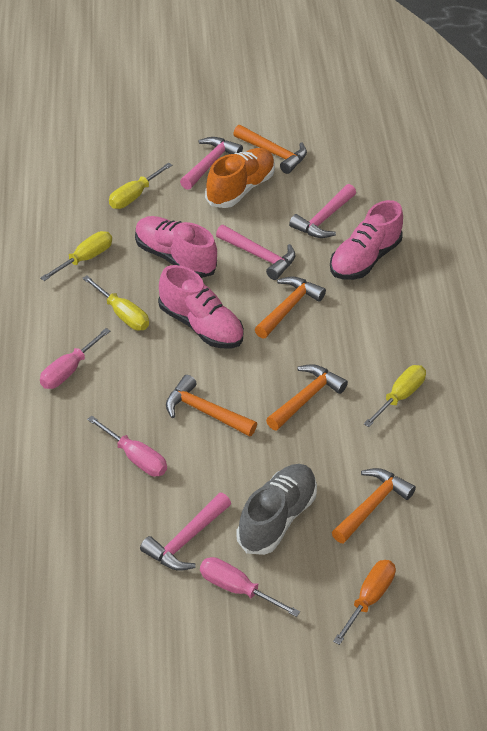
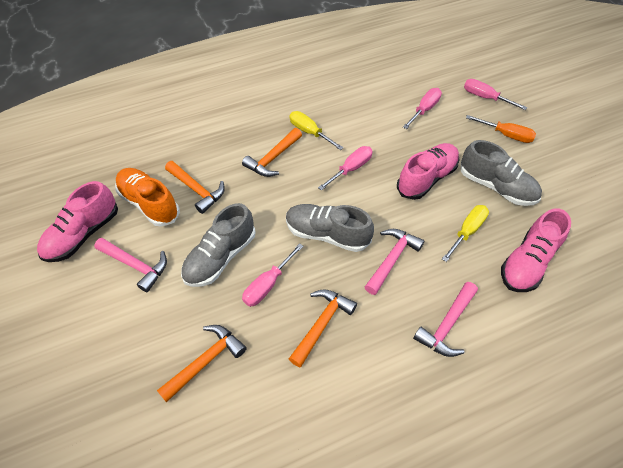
grey shoe: 1 -> 3
orange hammer: 5 -> 4
pink hammer: 4 -> 3
pink screwdriver: 3 -> 4
yellow screwdriver: 4 -> 2

